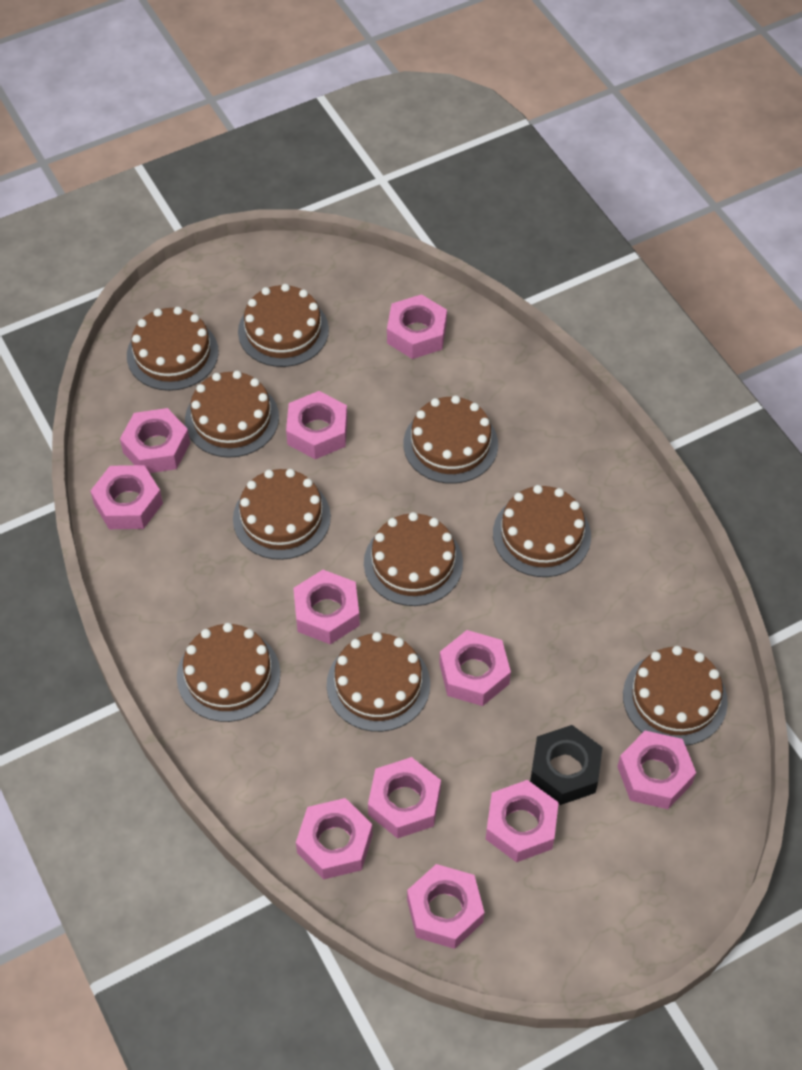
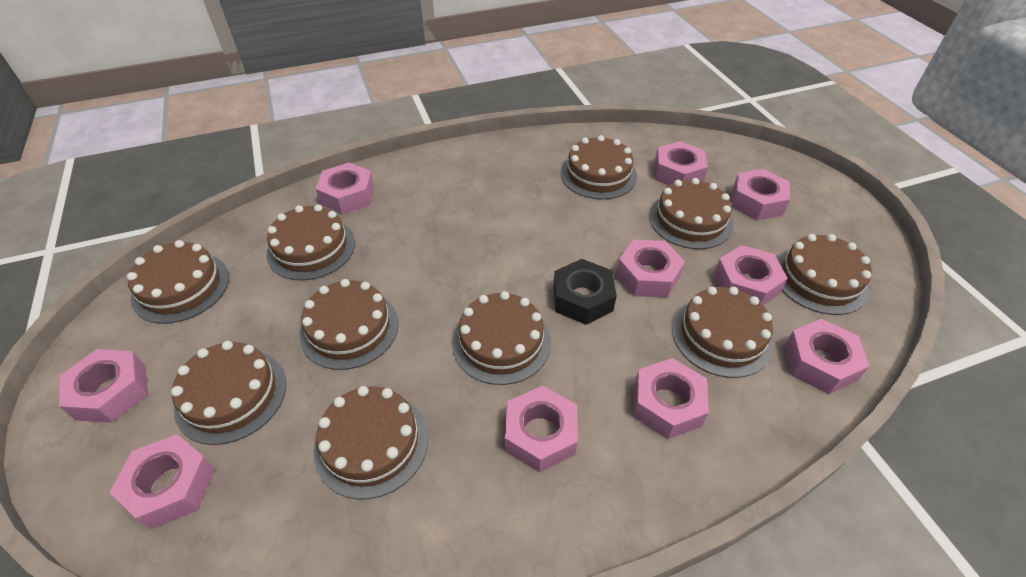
pink nut: 11 -> 10

